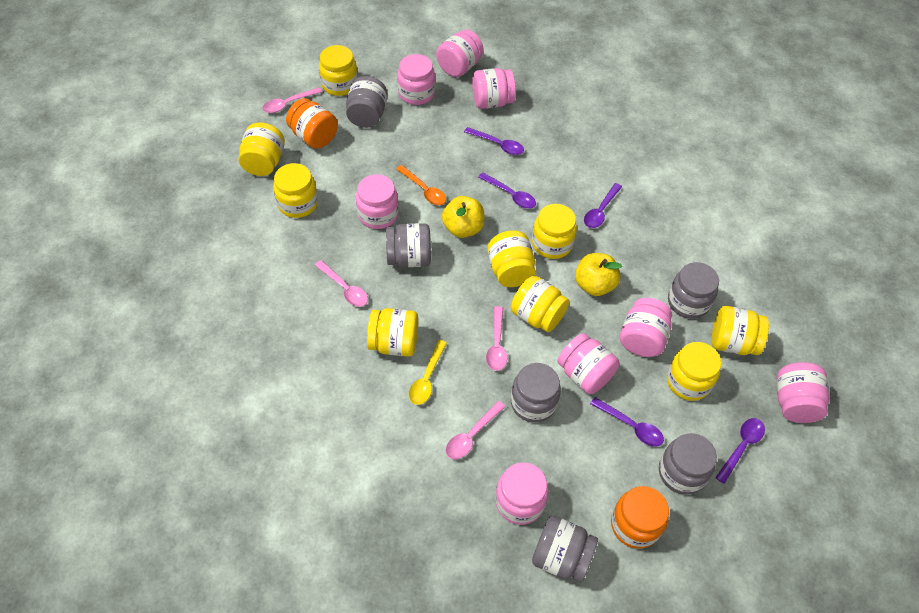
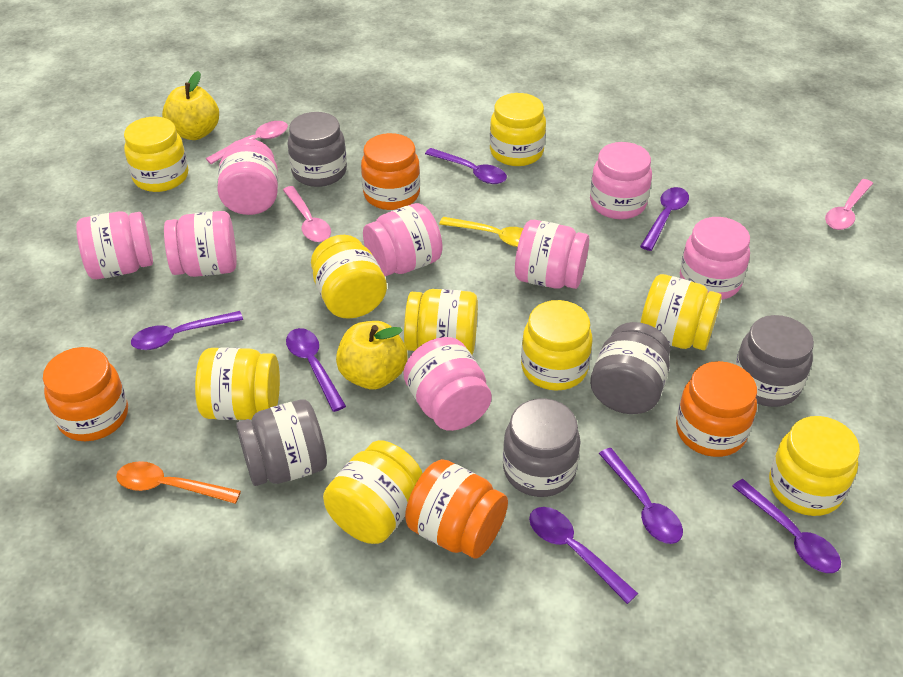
grey jar: 6 -> 5
orange jar: 2 -> 4
pink spoon: 4 -> 3
purple spoon: 5 -> 7

